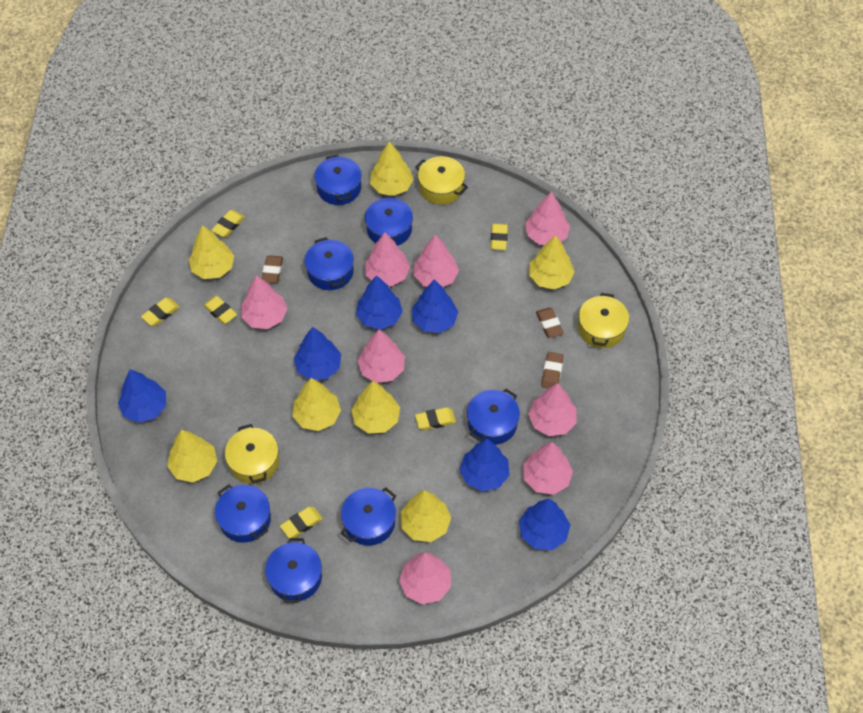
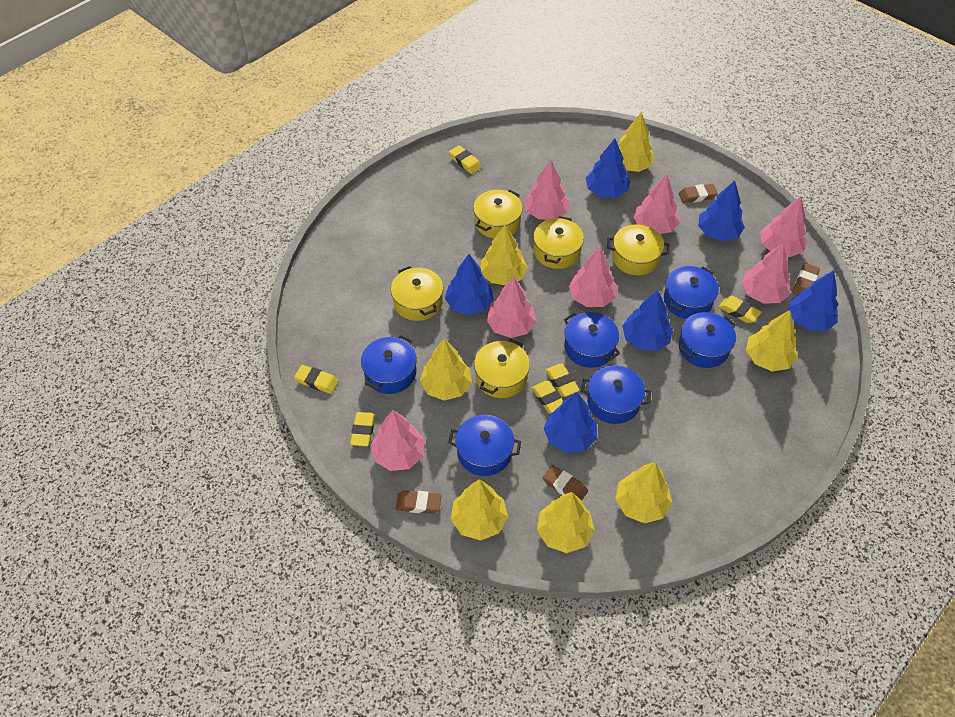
blue pot: 7 -> 6
brown eraser: 3 -> 4
pink tree: 8 -> 7
yellow pot: 3 -> 5

